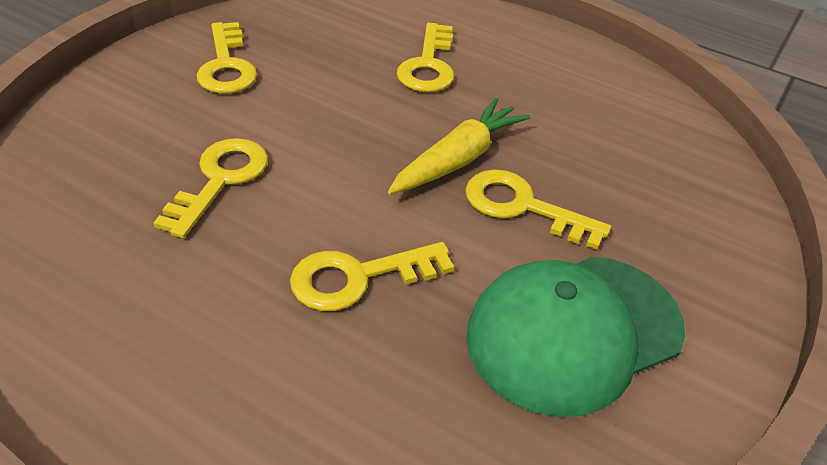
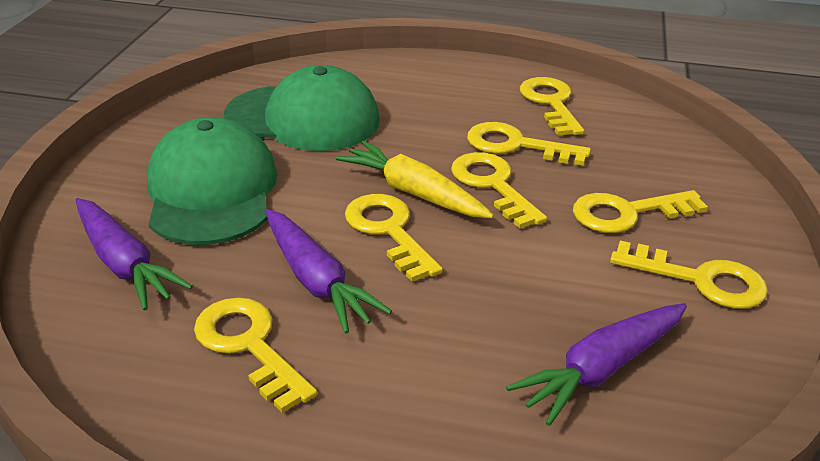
green cap: 1 -> 2
purple carrot: 0 -> 3
yellow key: 5 -> 7

